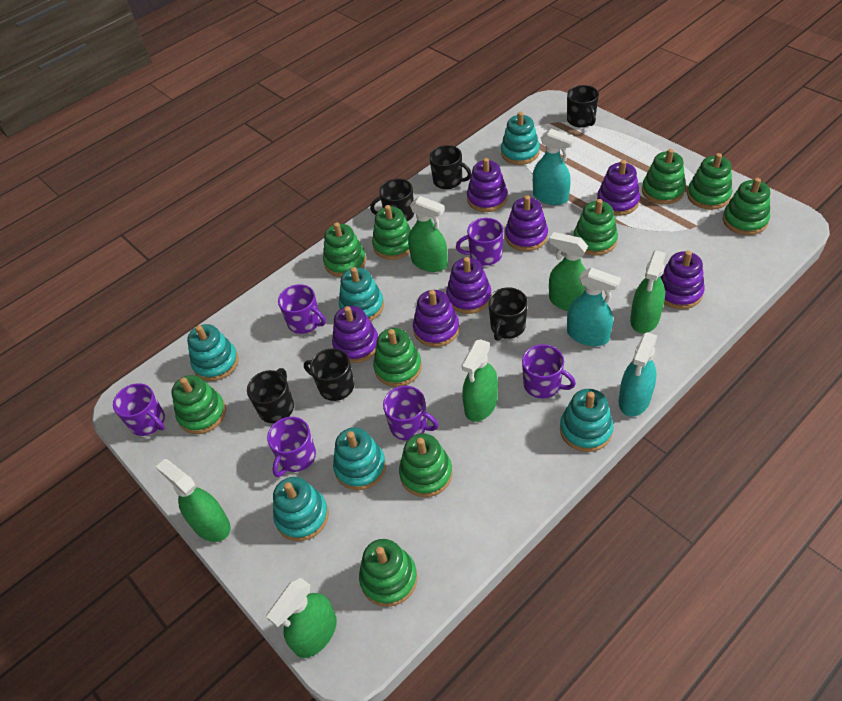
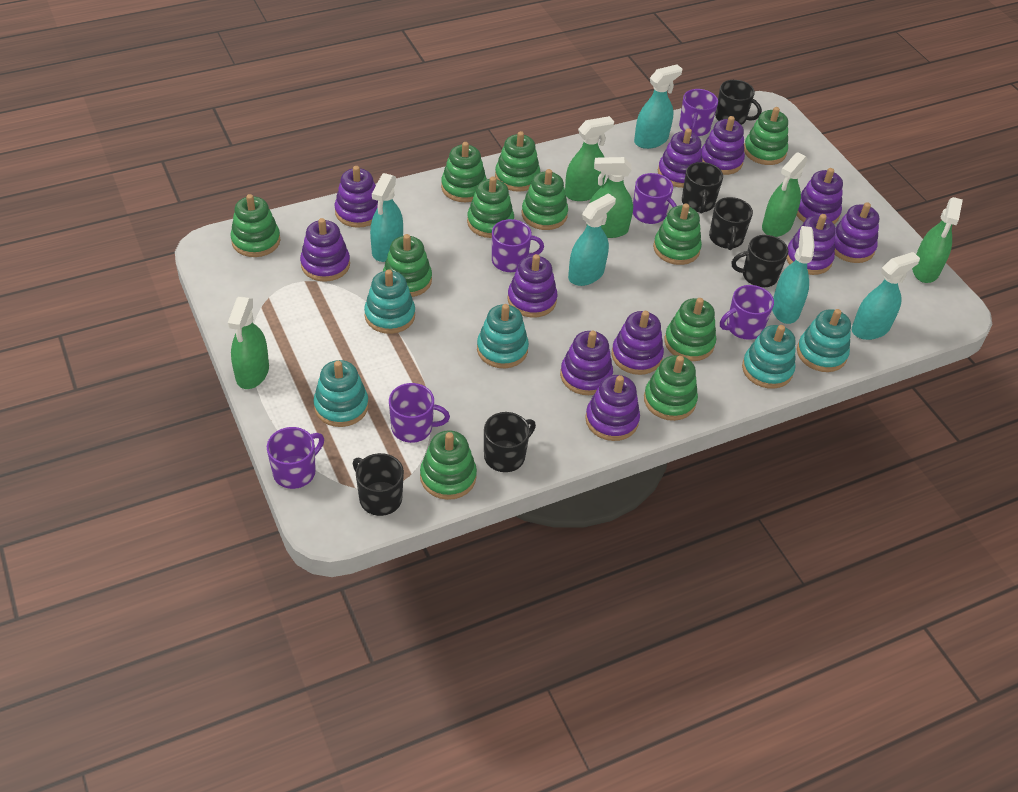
green spray bottle: 6 -> 5
green stacking toy: 10 -> 11
purple stacking toy: 7 -> 11
turquoise spray bottle: 3 -> 5
turquoise stacking toy: 6 -> 5

